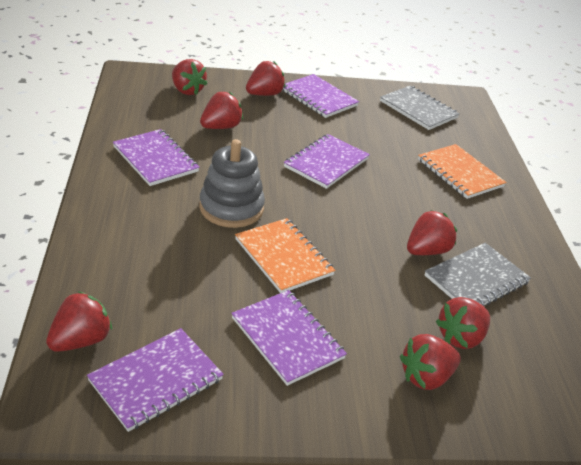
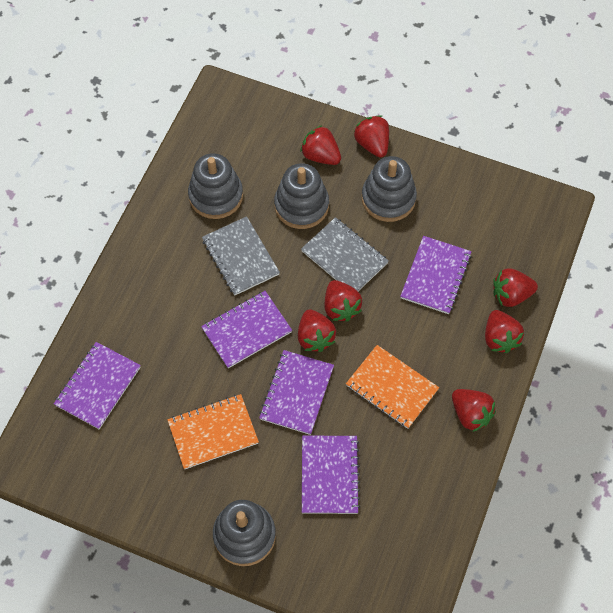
grey stacking toy: 1 -> 4

